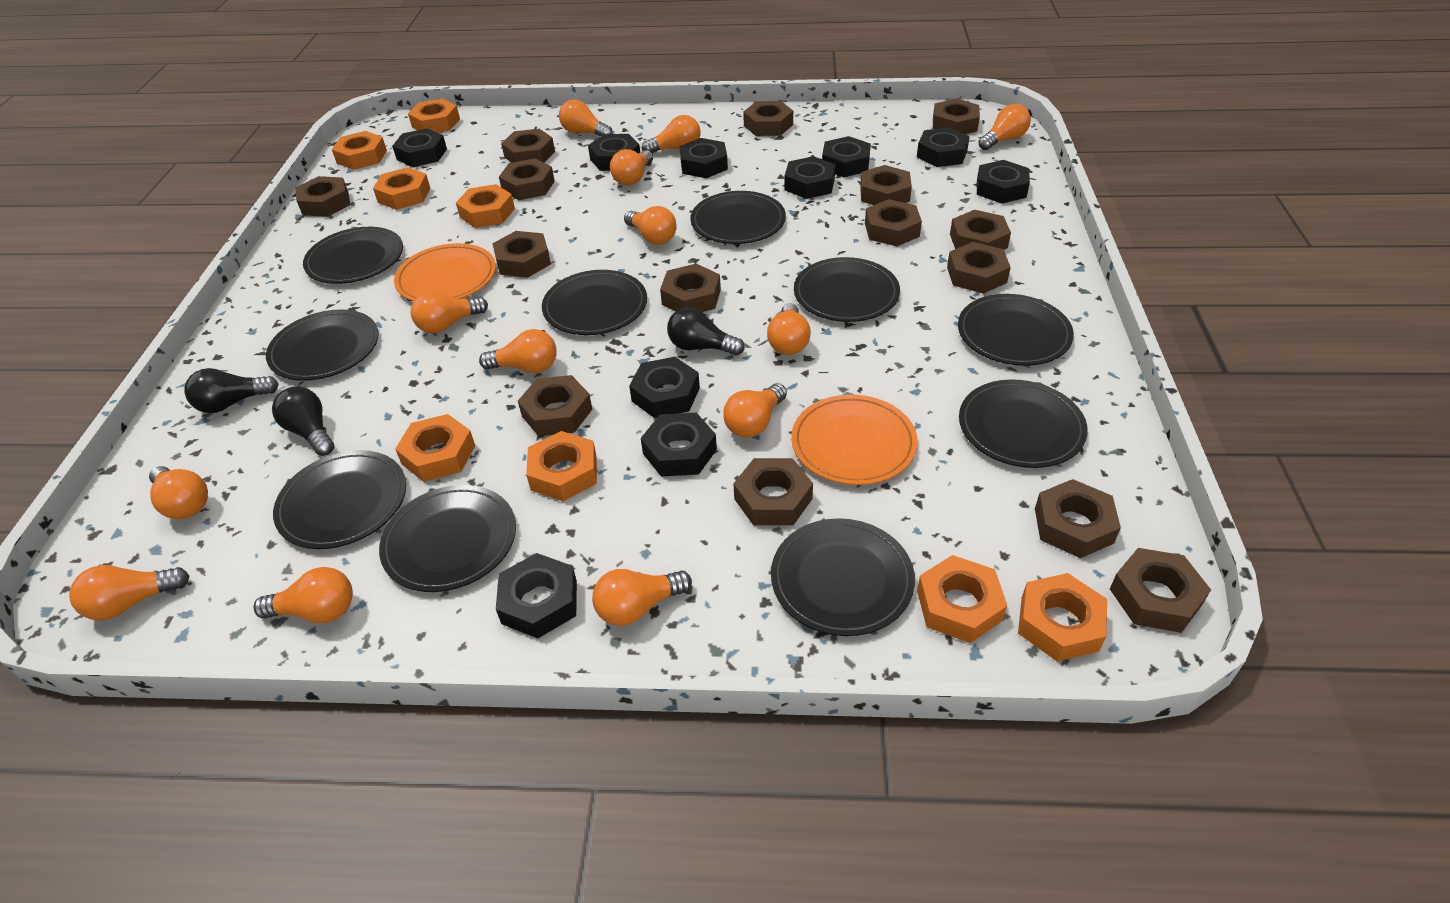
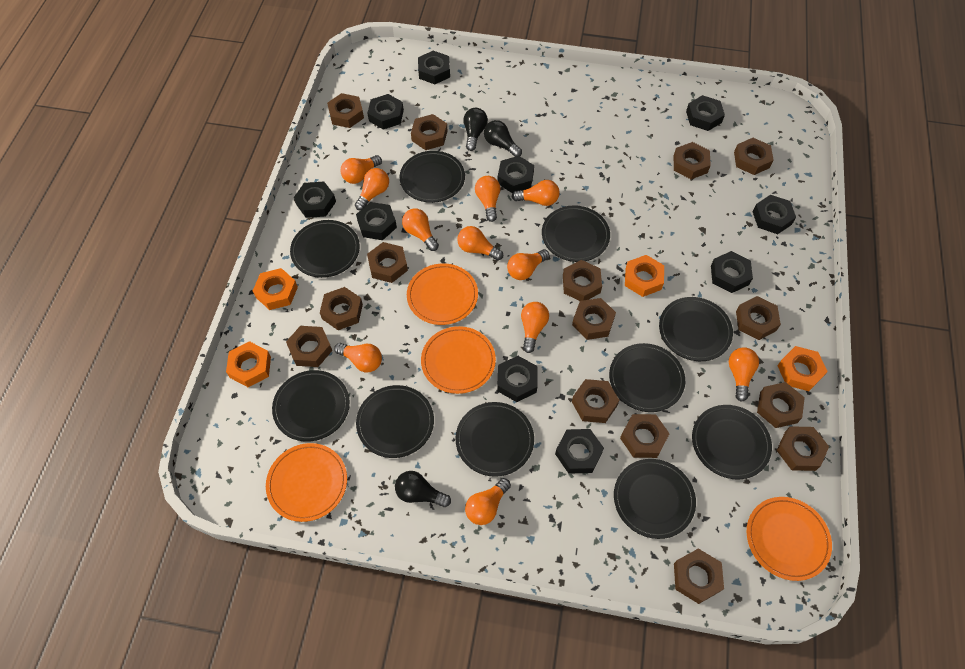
orange light bulb: 13 -> 11
orange nut: 8 -> 4
orange plate: 2 -> 4

